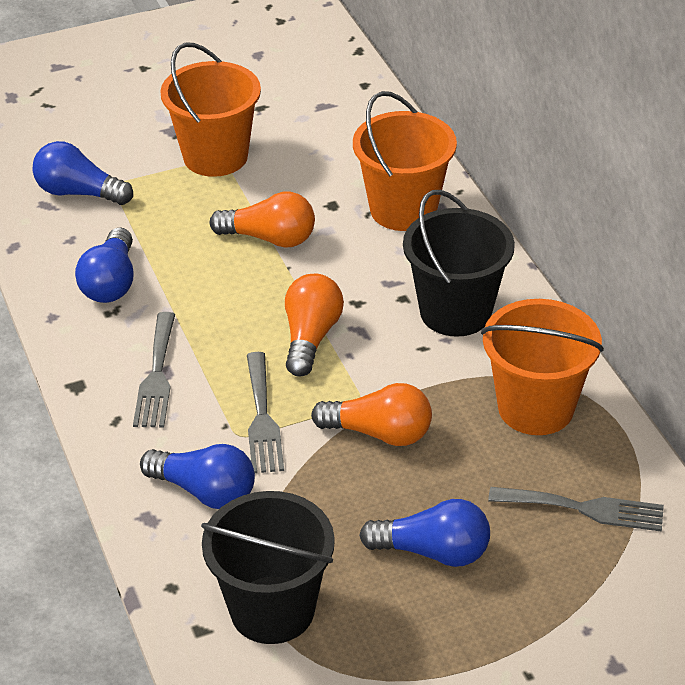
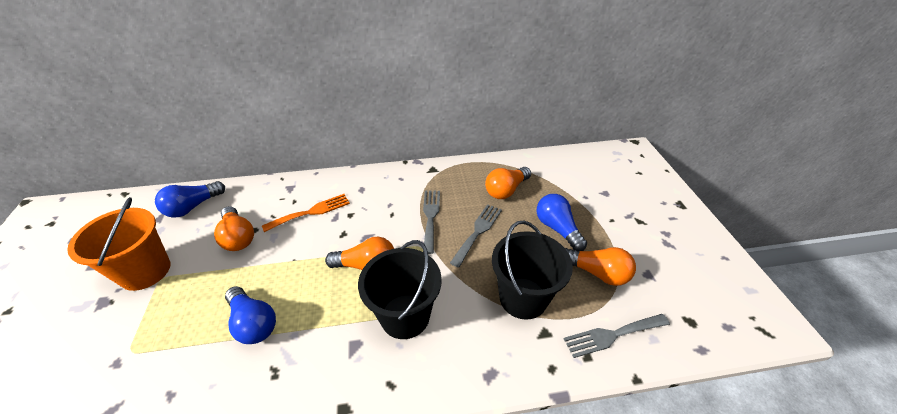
blue light bulb: 4 -> 3
orange bucket: 3 -> 1
orange fork: 0 -> 1
orange light bulb: 3 -> 4

